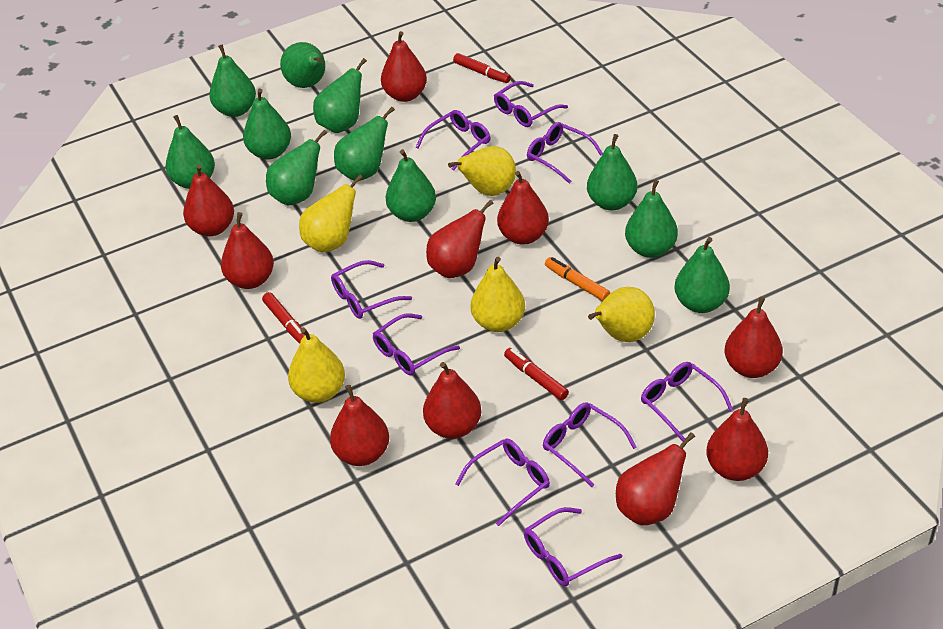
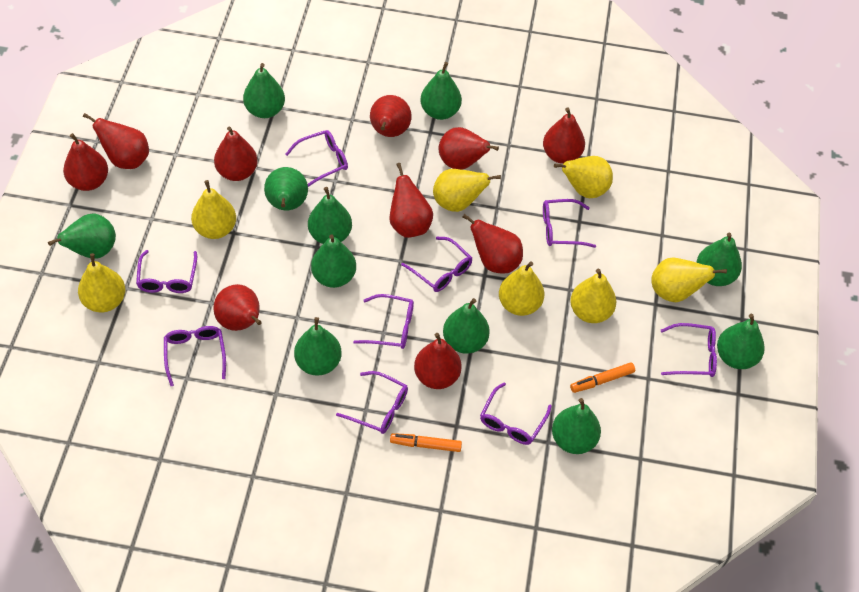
orange marker: 1 -> 2
red marker: 3 -> 0
yellow pear: 5 -> 7

